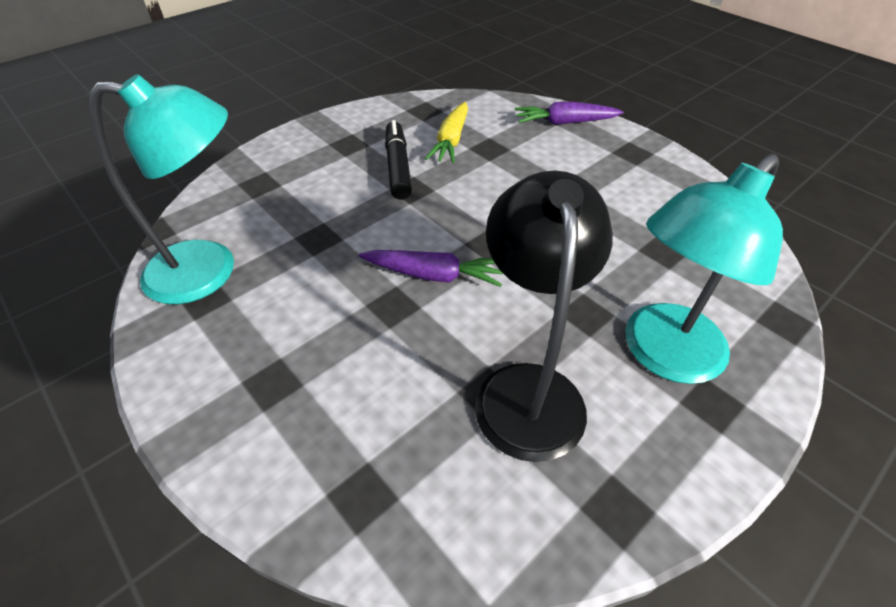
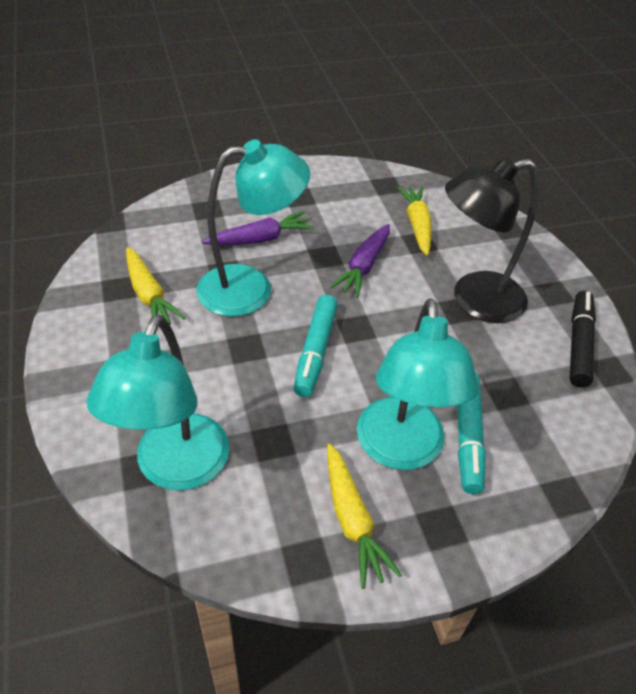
turquoise lamp: 2 -> 3
turquoise marker: 0 -> 2
yellow carrot: 1 -> 3

